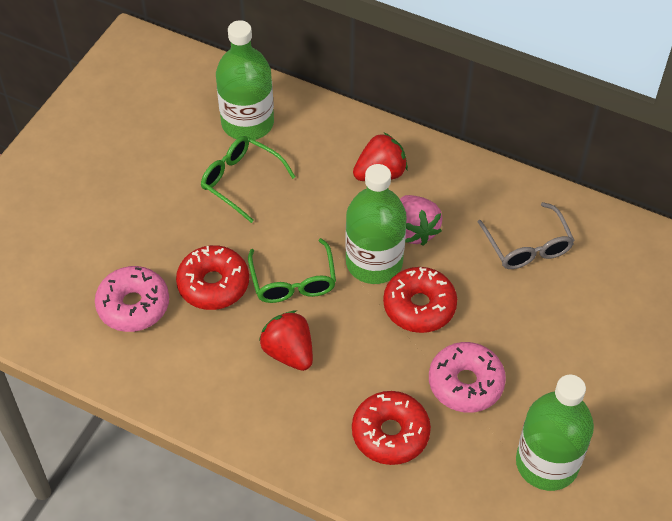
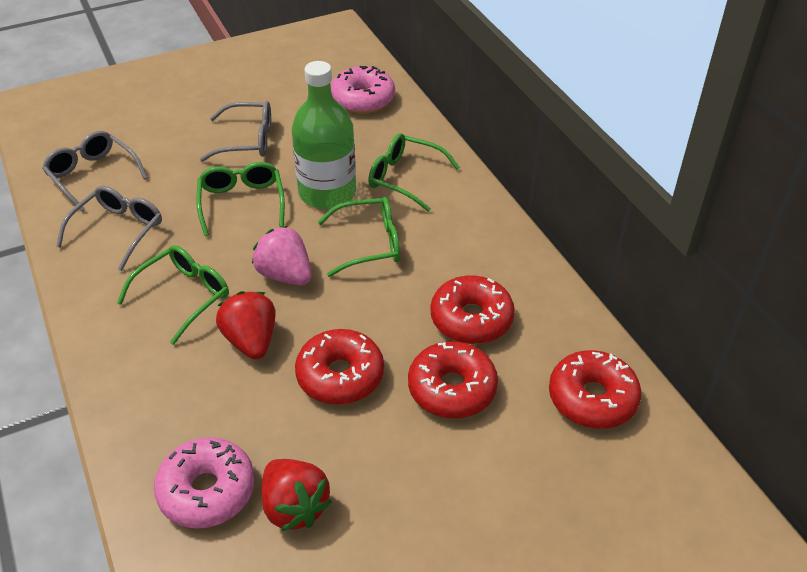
green bottle: 3 -> 1
green glasses: 2 -> 4
grey glasses: 1 -> 3
red donut: 3 -> 4

